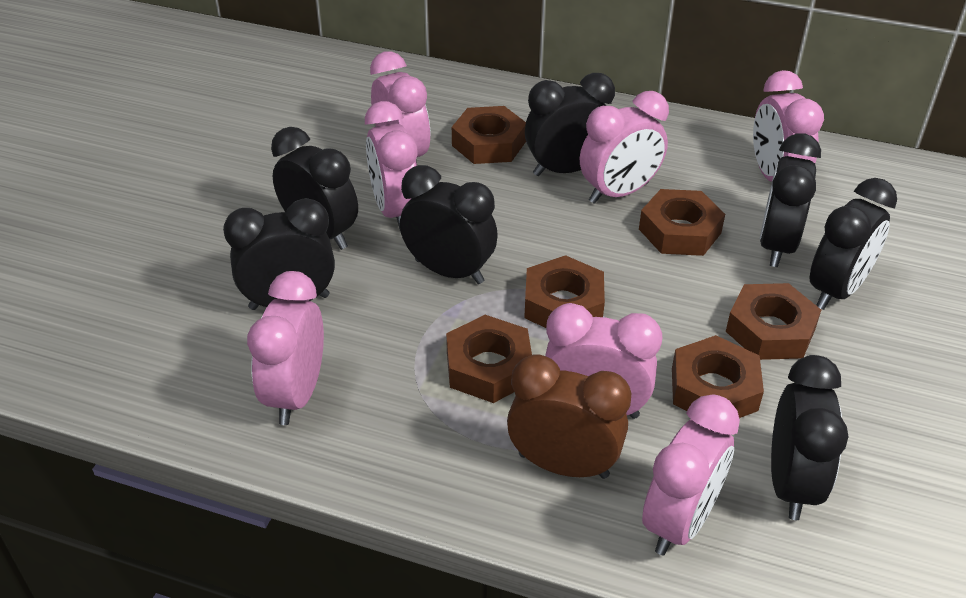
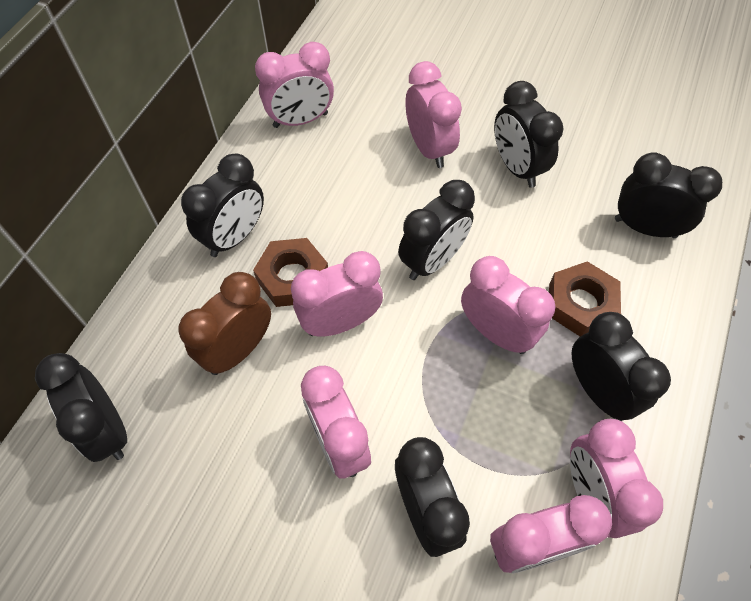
brown nut: 6 -> 2

